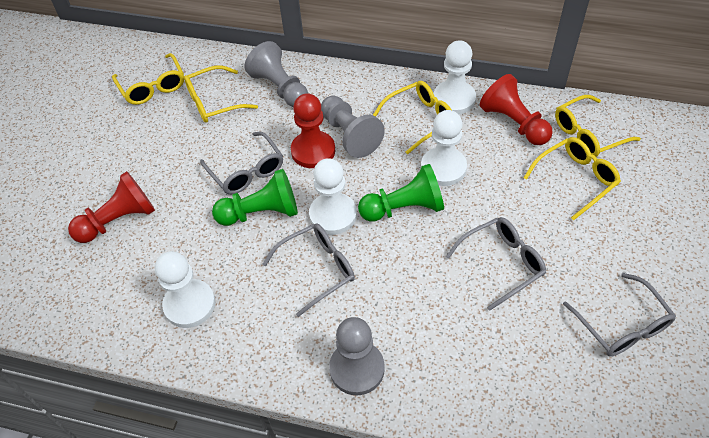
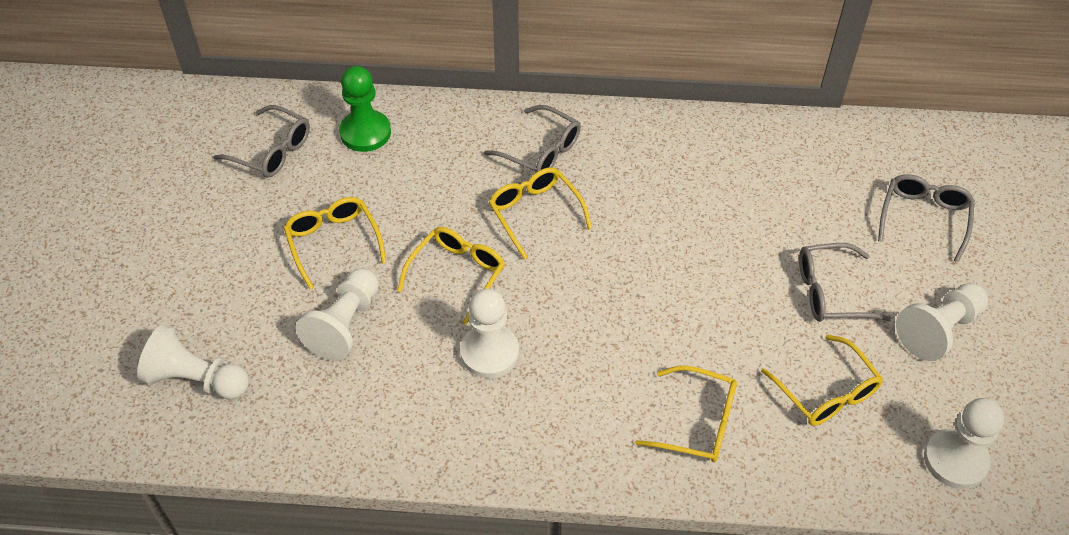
green pawn: 2 -> 1
grey pawn: 3 -> 0
red pawn: 3 -> 0
white pawn: 4 -> 5

